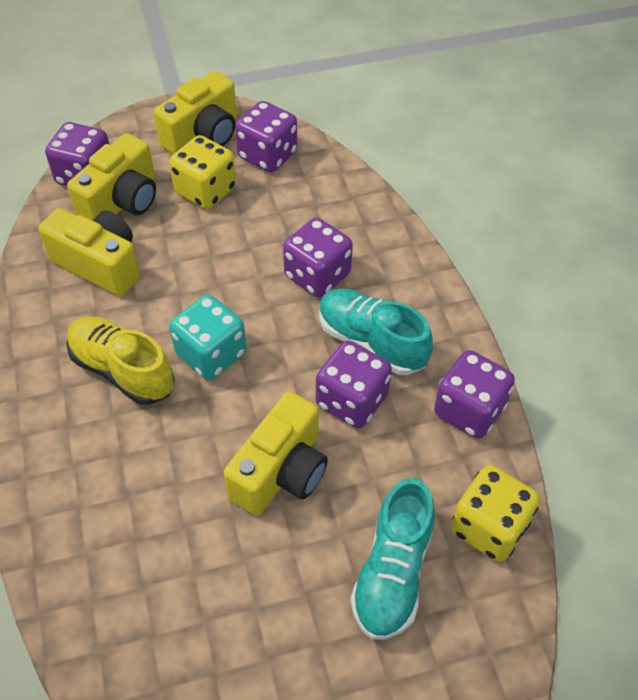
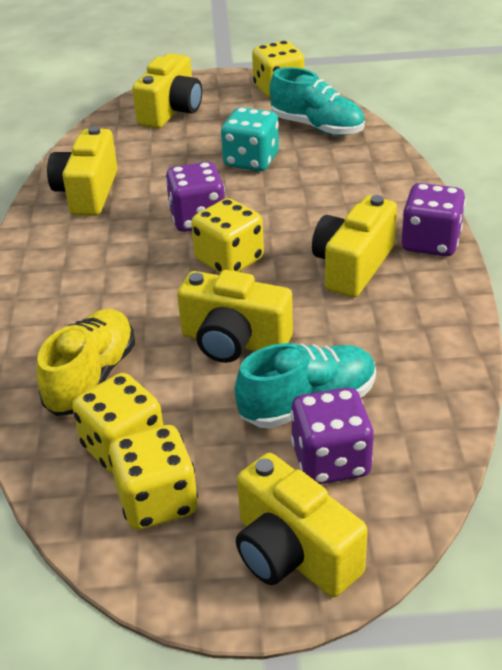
purple dice: 5 -> 3
yellow camera: 4 -> 5
yellow dice: 2 -> 4

